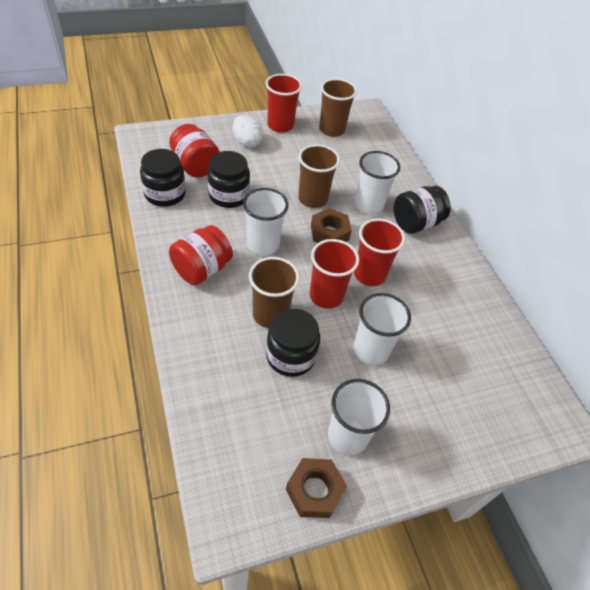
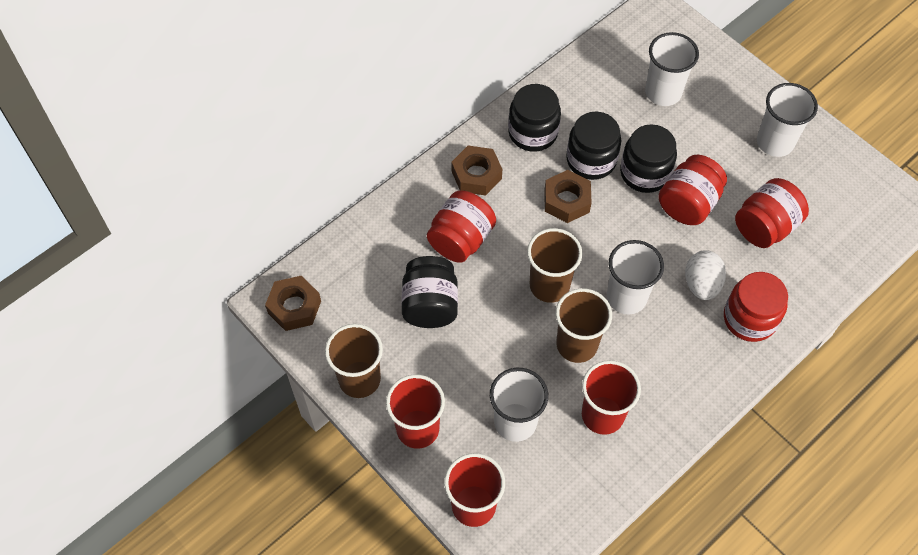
brown nut: 2 -> 3
red jar: 2 -> 4

